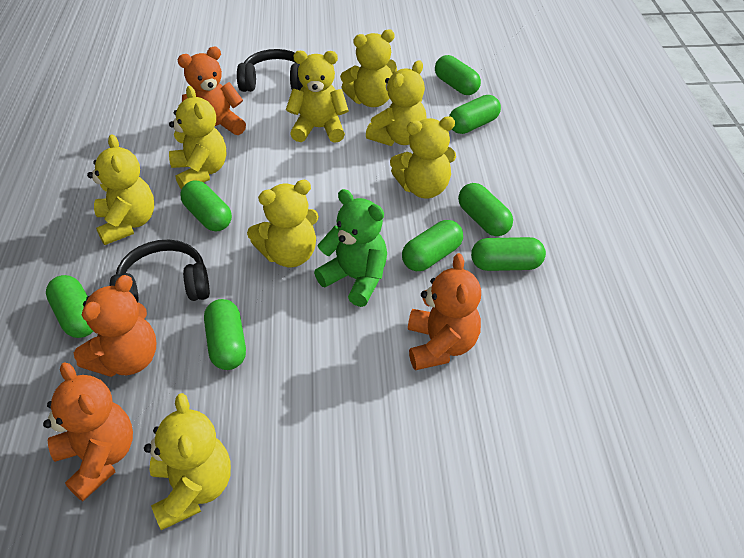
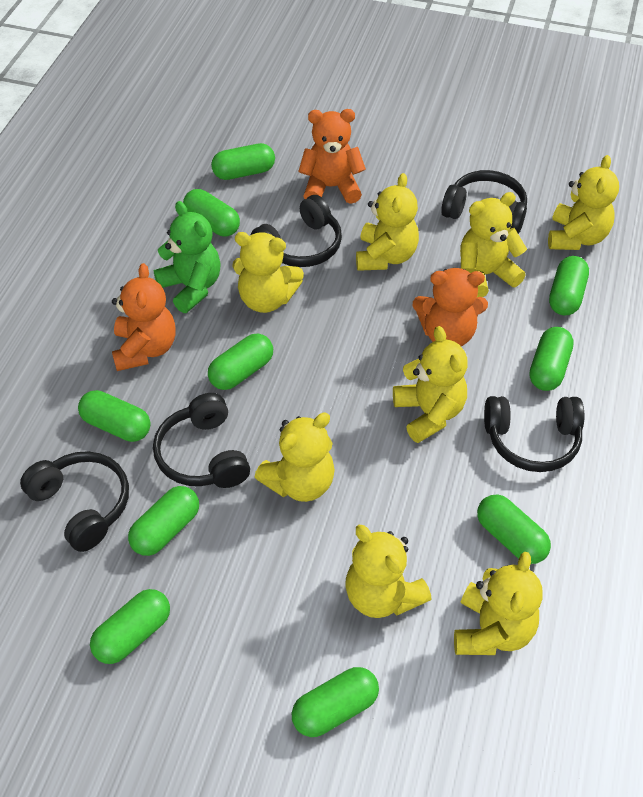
black headphones: 2 -> 5
green capsule: 8 -> 10
orange teddy bear: 4 -> 3

